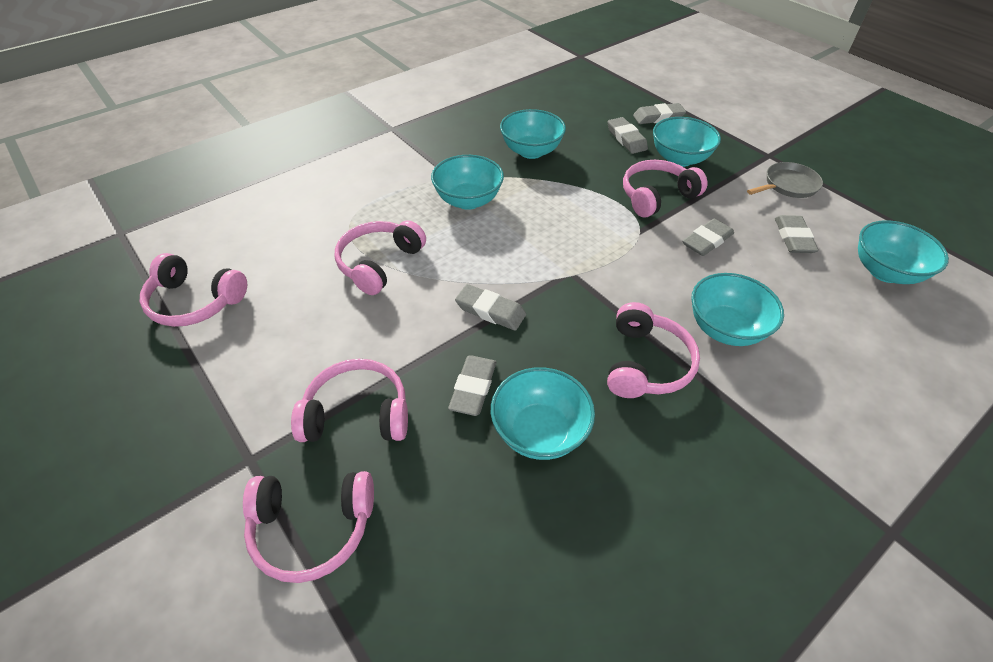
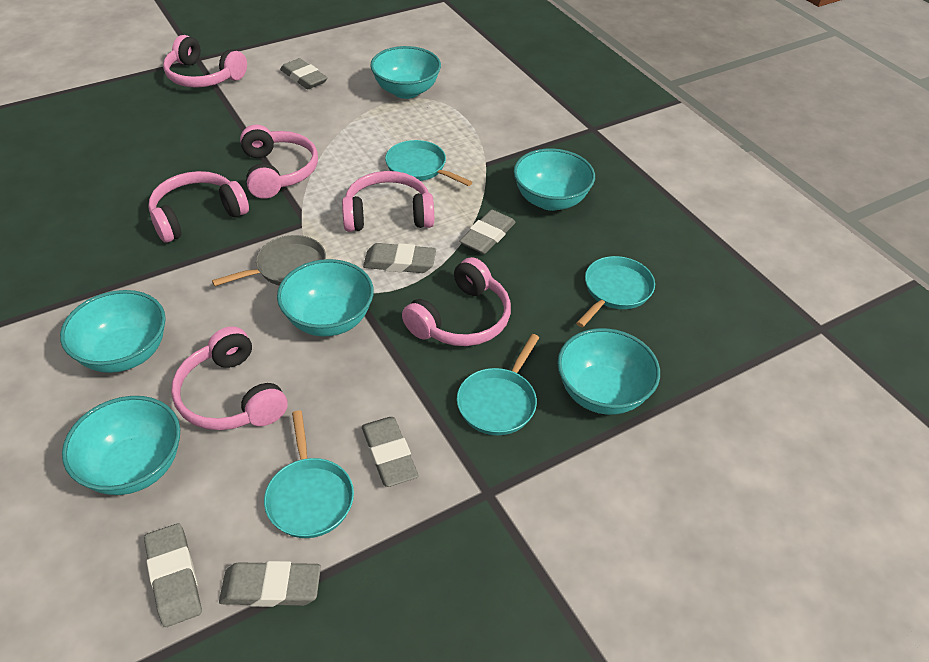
turquoise pan: 0 -> 4

